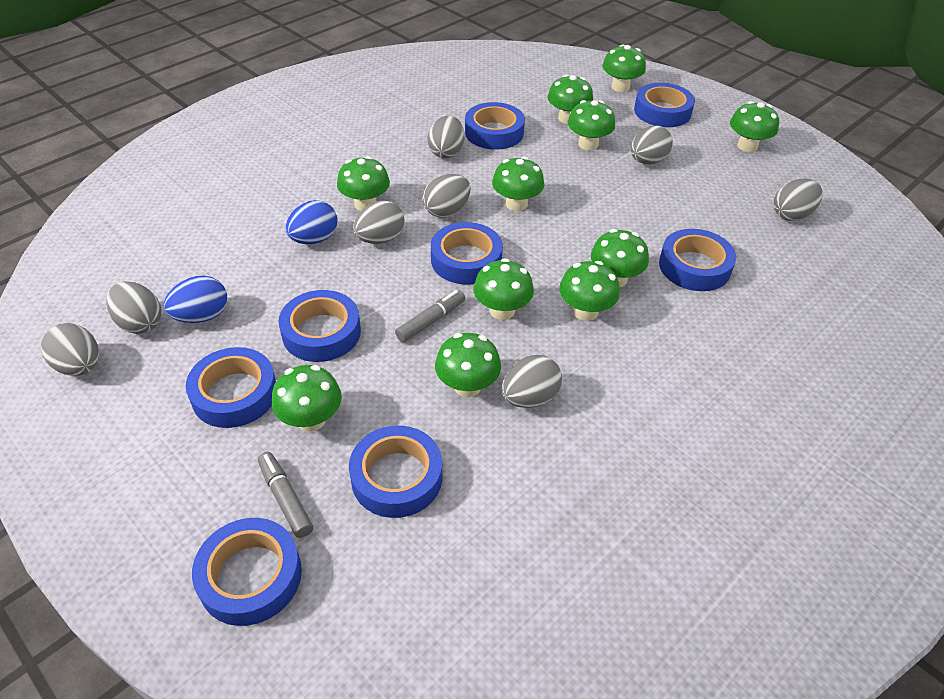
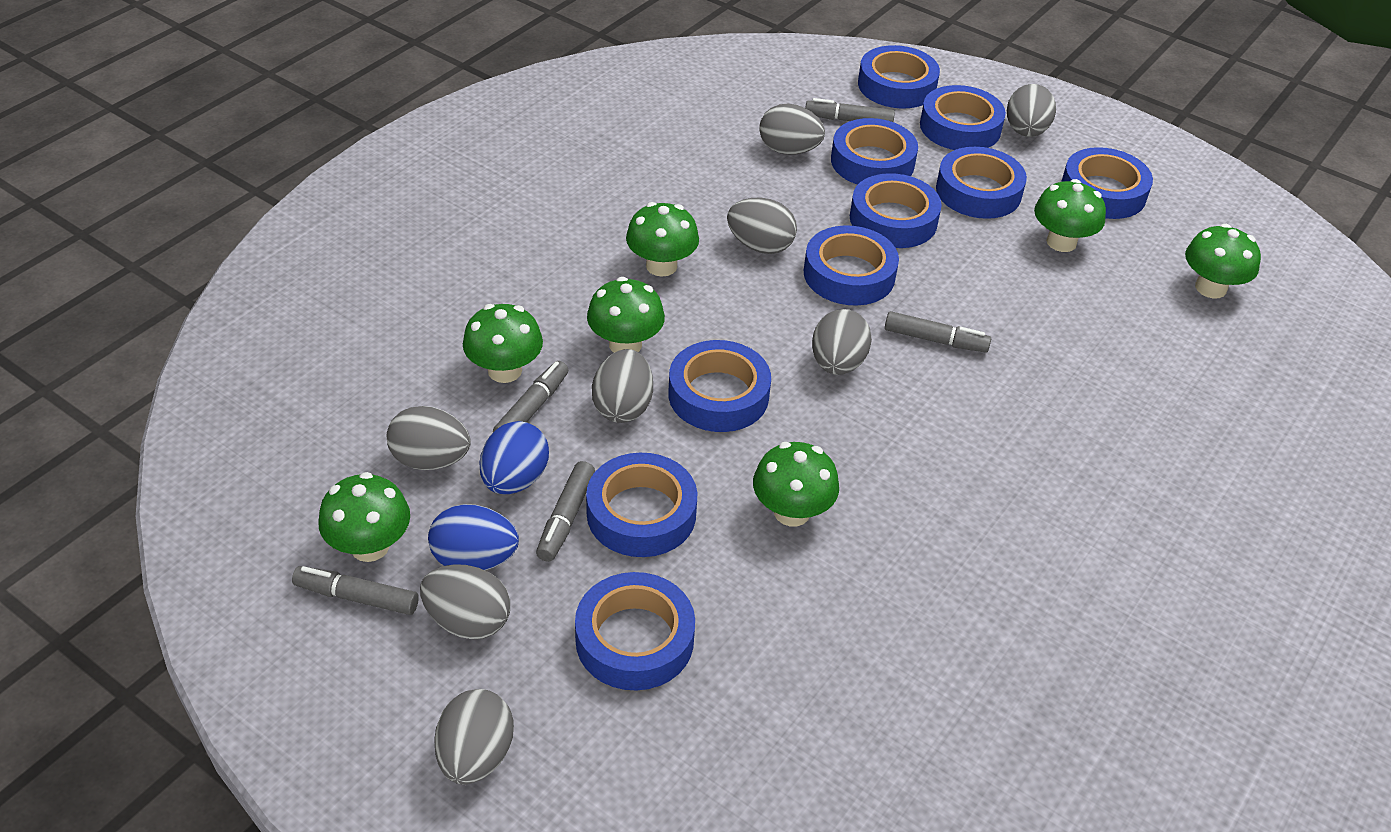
blue tape: 8 -> 10
green mushroom: 11 -> 7
grey marker: 2 -> 5

